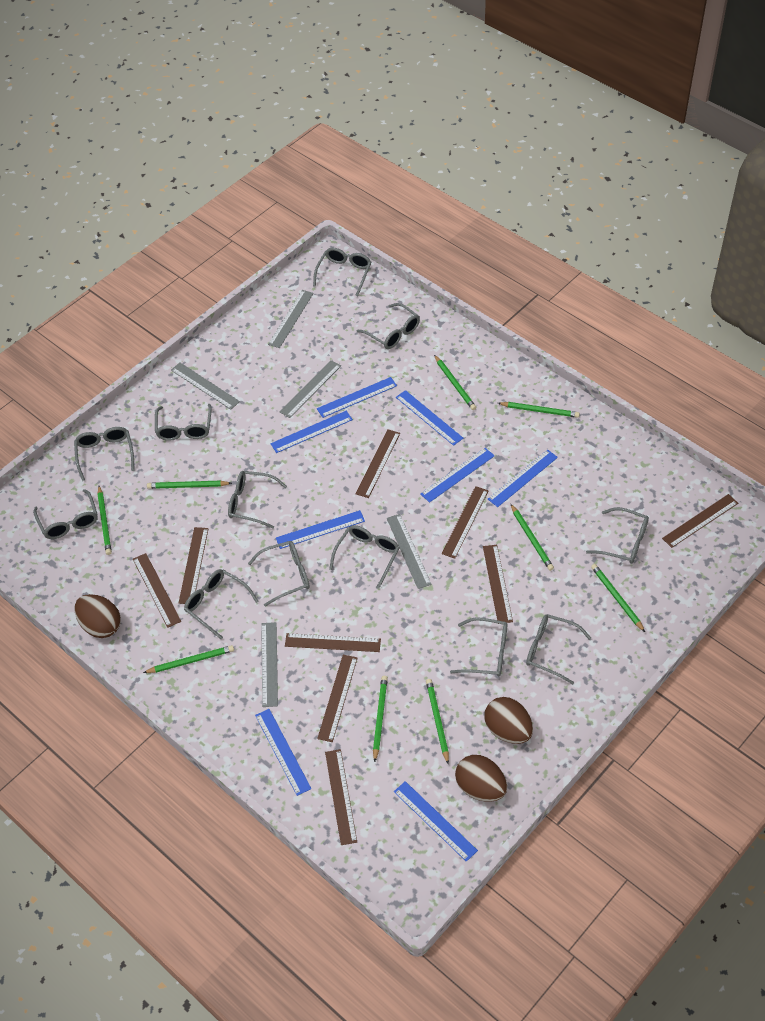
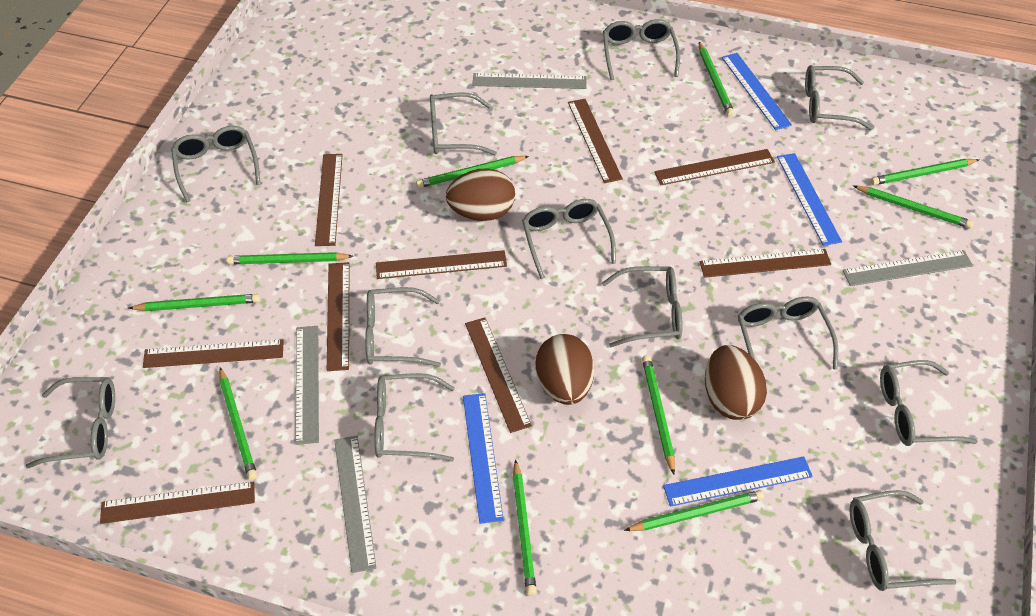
blue ruler: 8 -> 4
green pencil: 9 -> 10
grey ruler: 5 -> 4

